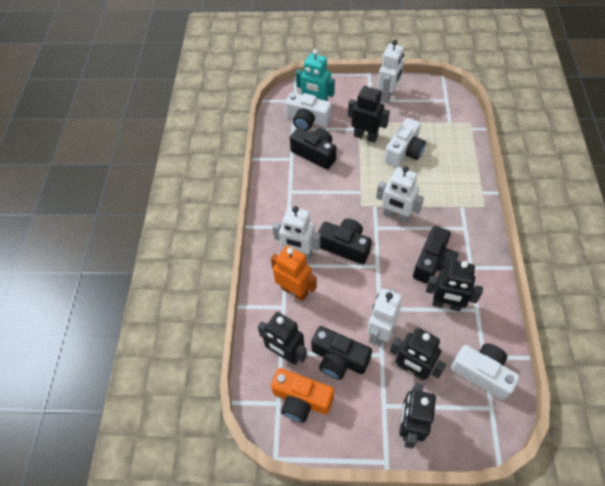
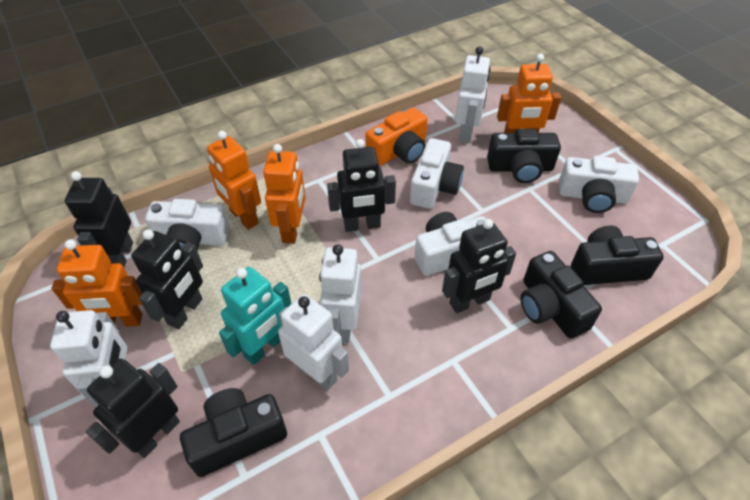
orange robot: 1 -> 4
white camera: 3 -> 4

